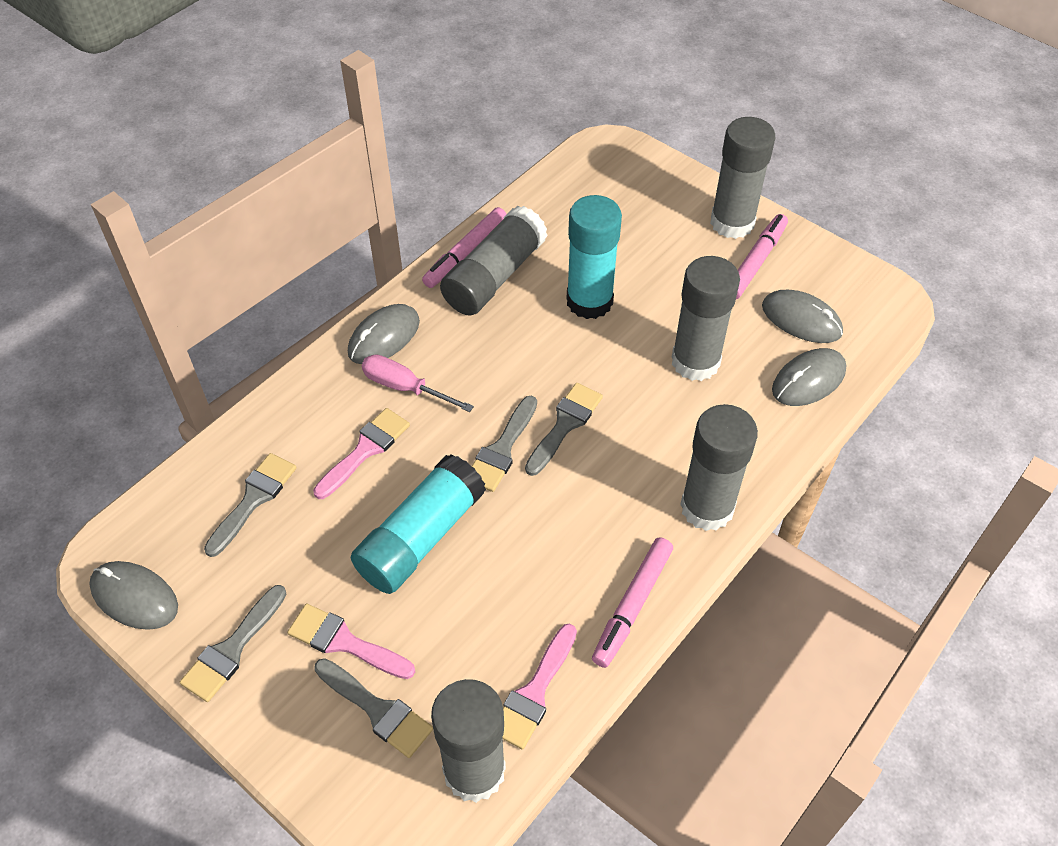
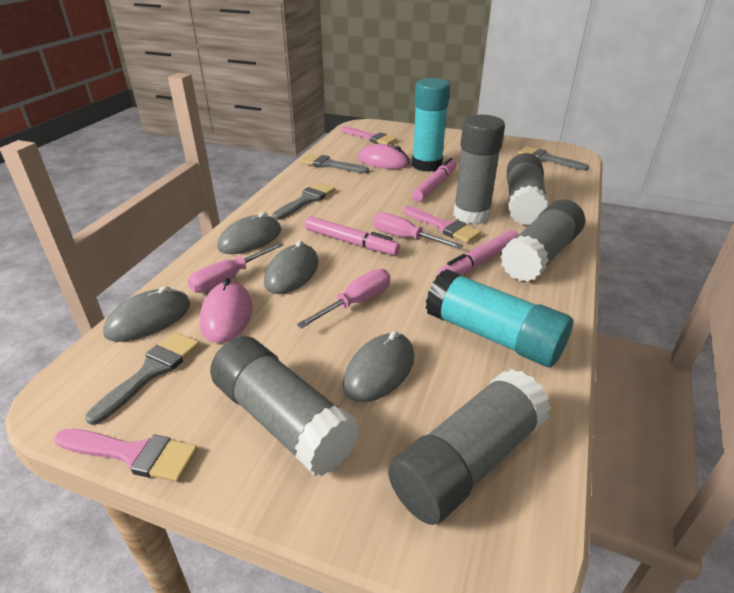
grey brush: 5 -> 4
pink mouse: 0 -> 2
pink screwdriver: 1 -> 3

